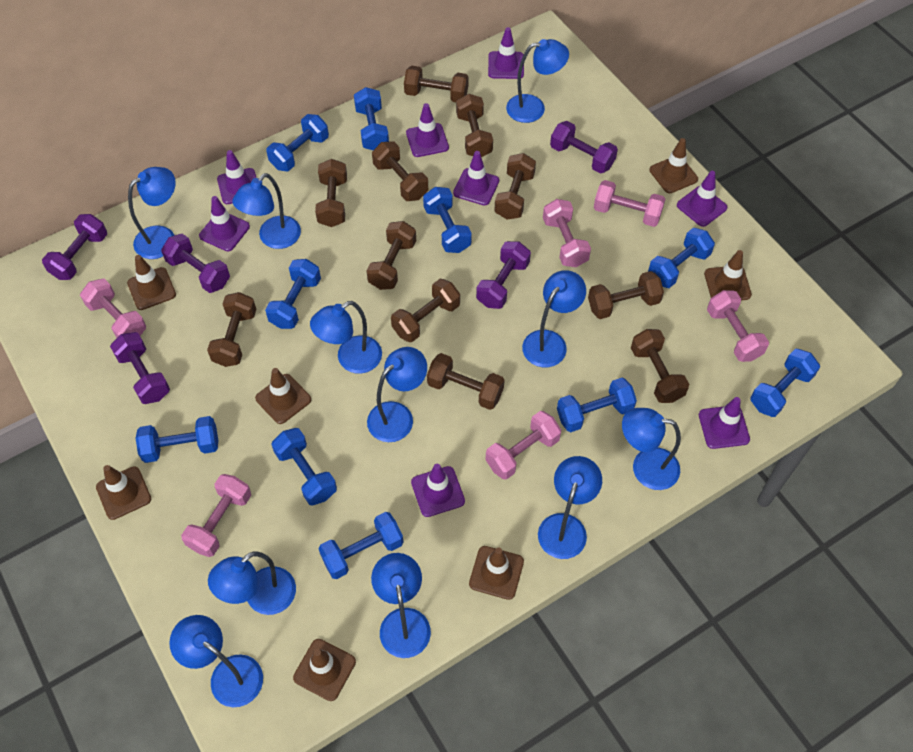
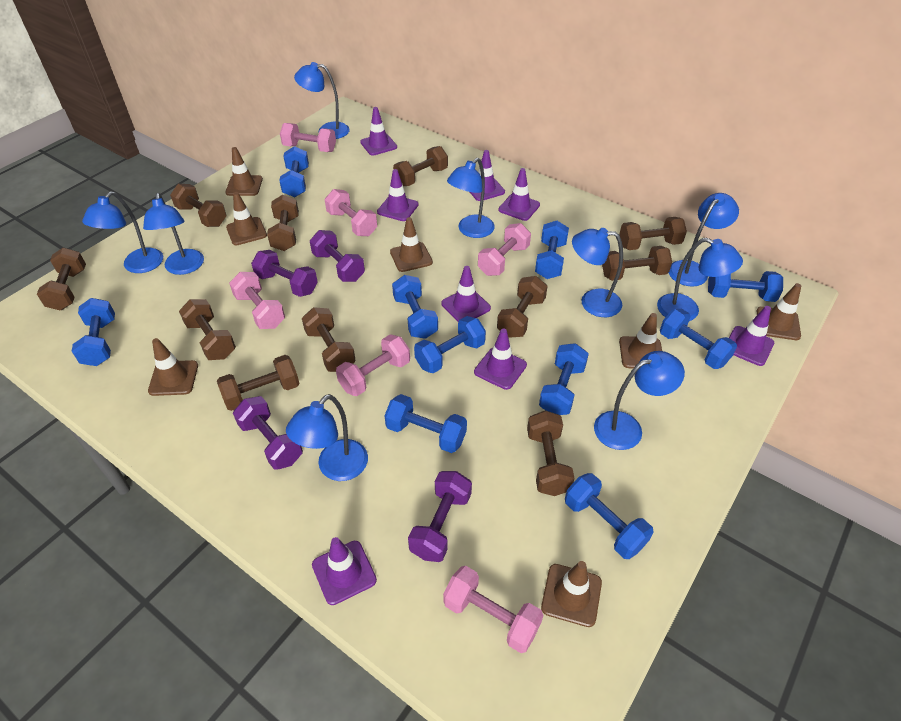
blue lamp: 11 -> 9
purple dumbbell: 5 -> 4

